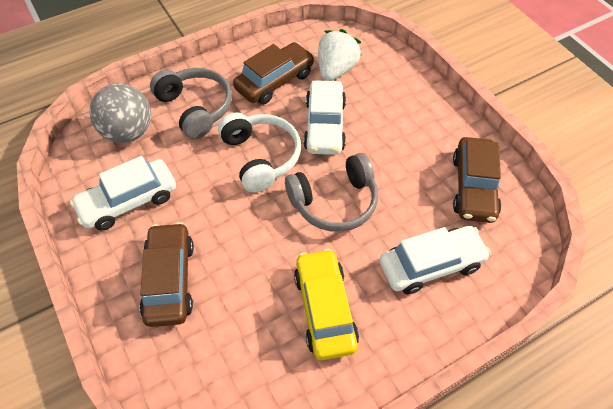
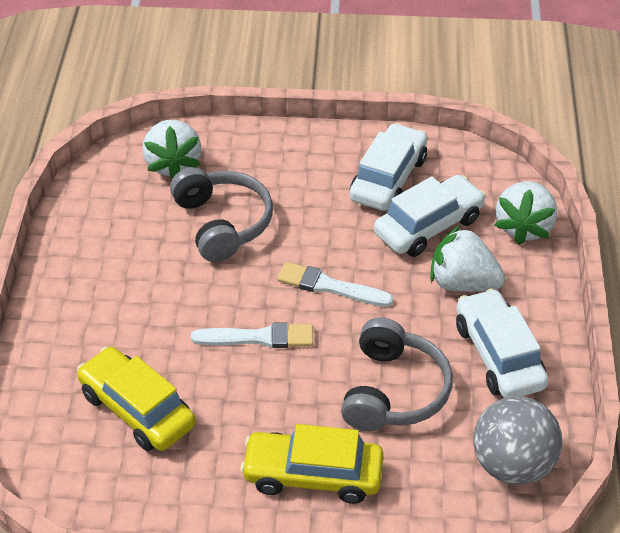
brown car: 3 -> 0
white brush: 0 -> 2
white headphones: 1 -> 0
white strawberry: 1 -> 3
yellow car: 1 -> 2

